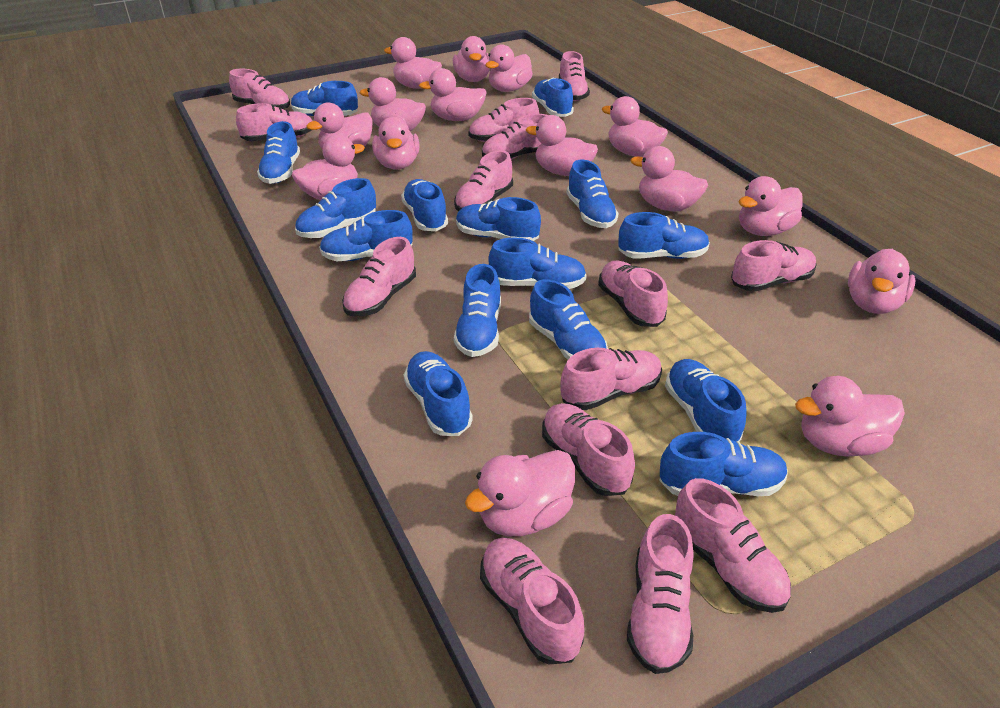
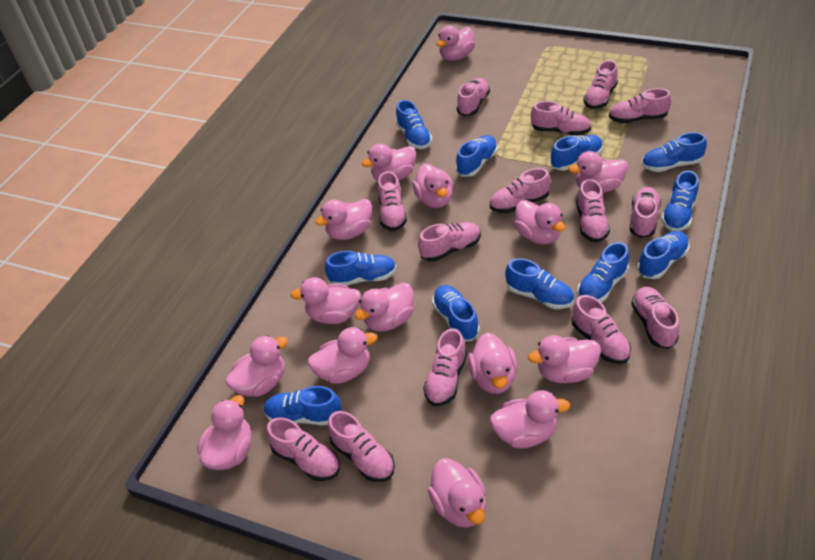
blue shoe: 15 -> 11

